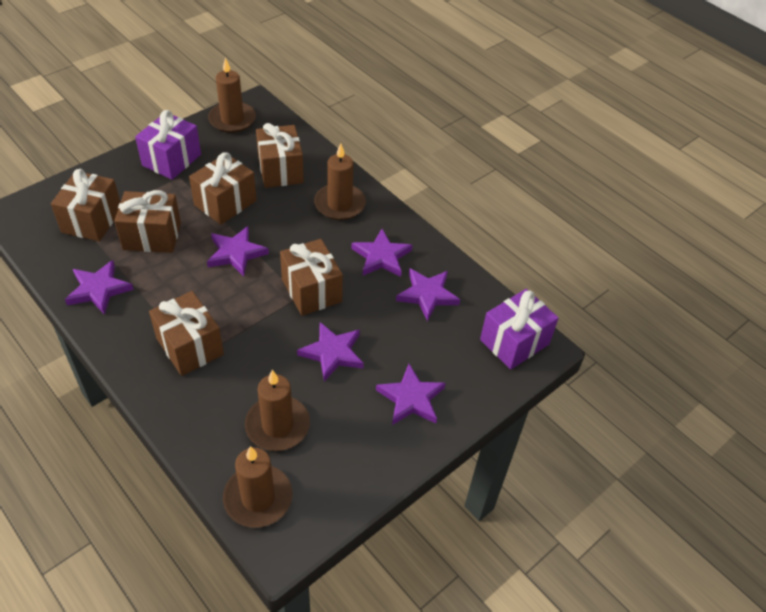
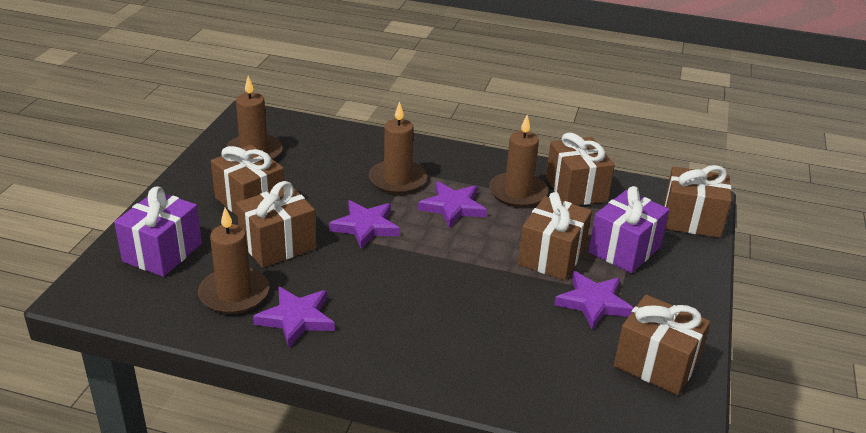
purple star: 6 -> 4

